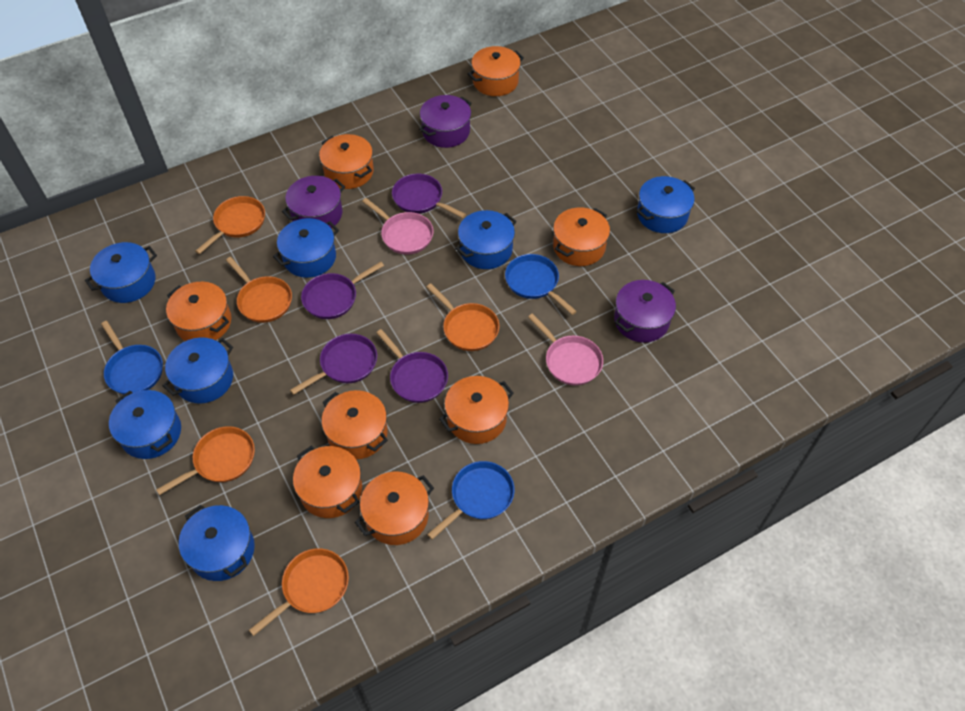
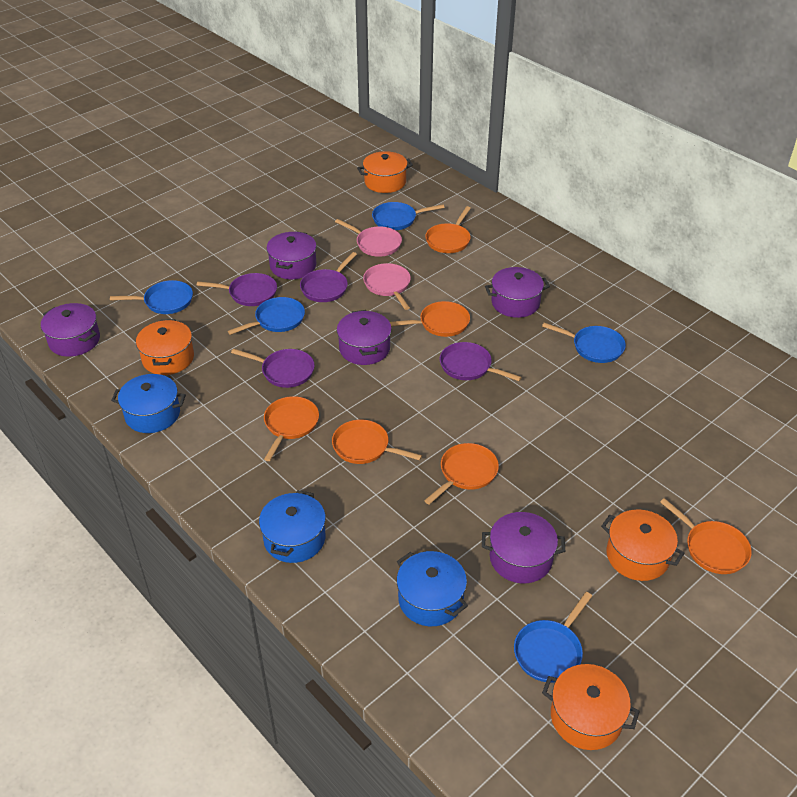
blue pan: 3 -> 5
blue pot: 7 -> 3
orange pan: 5 -> 6
orange pot: 8 -> 4
purple pot: 3 -> 5

